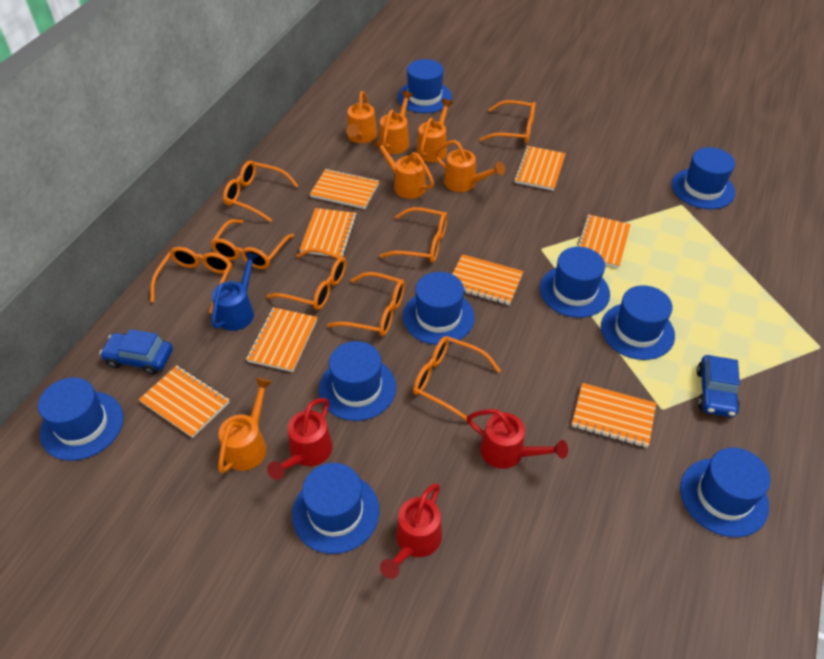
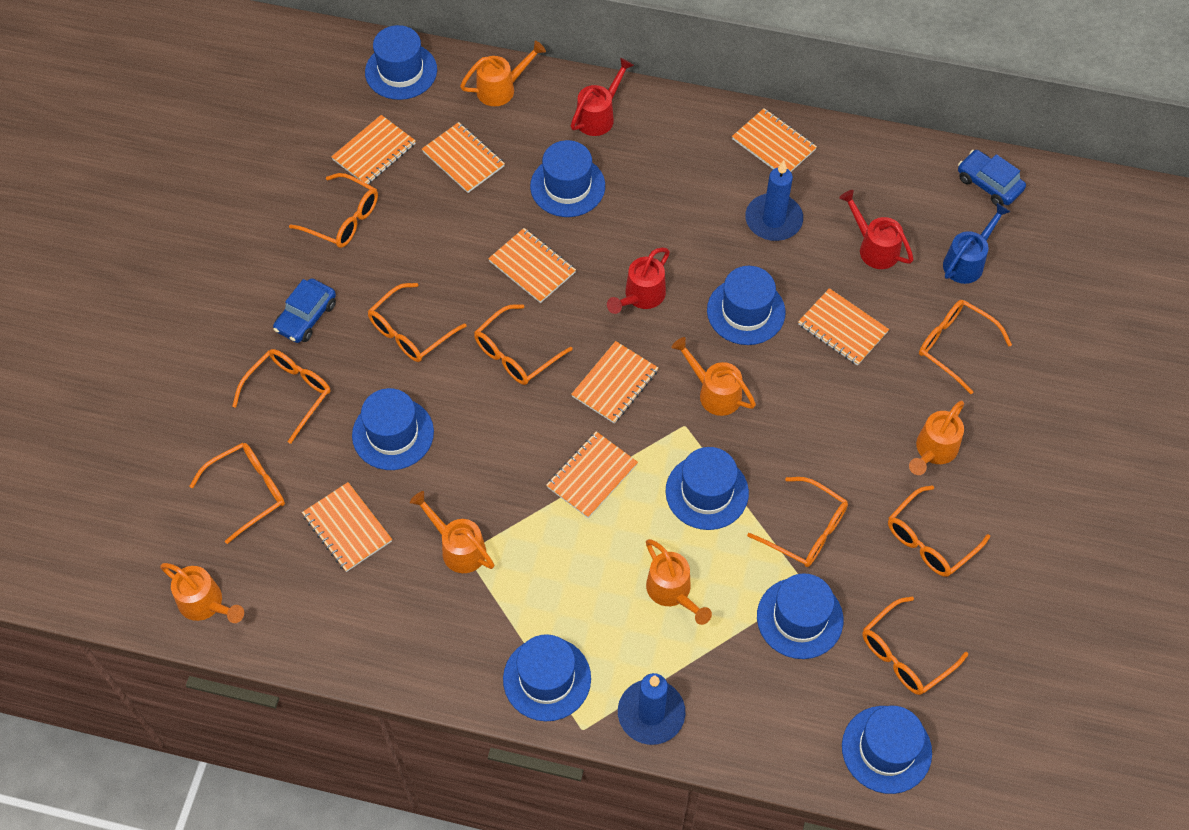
blue candle: 0 -> 2
blue hat: 9 -> 8
orange glasses: 8 -> 9

